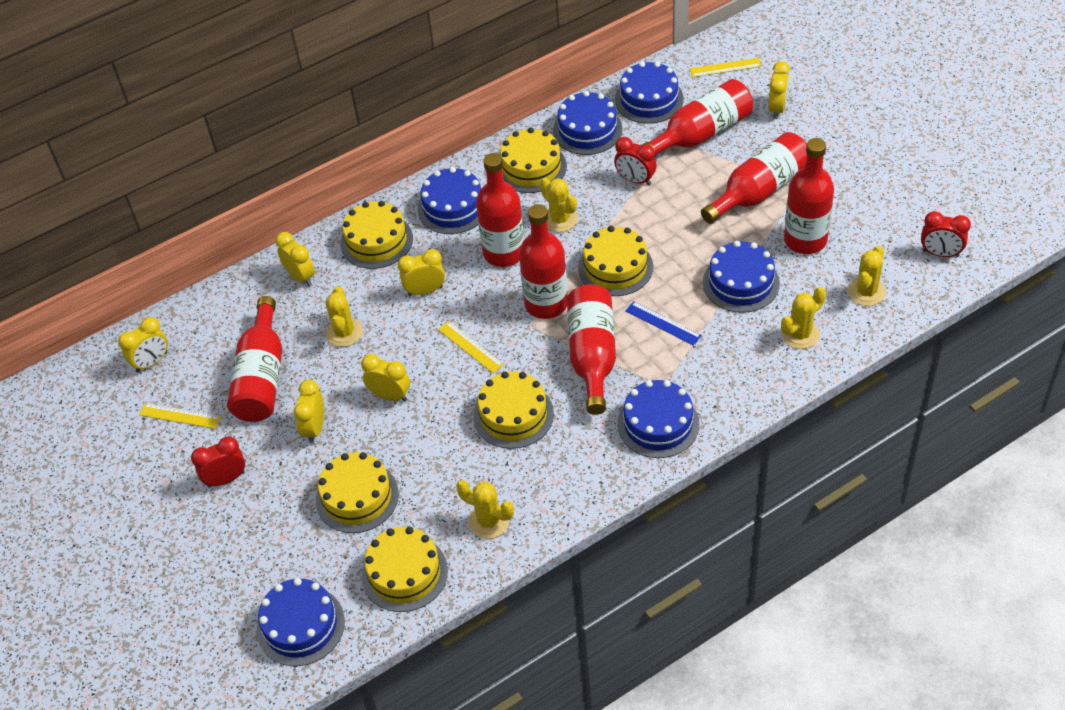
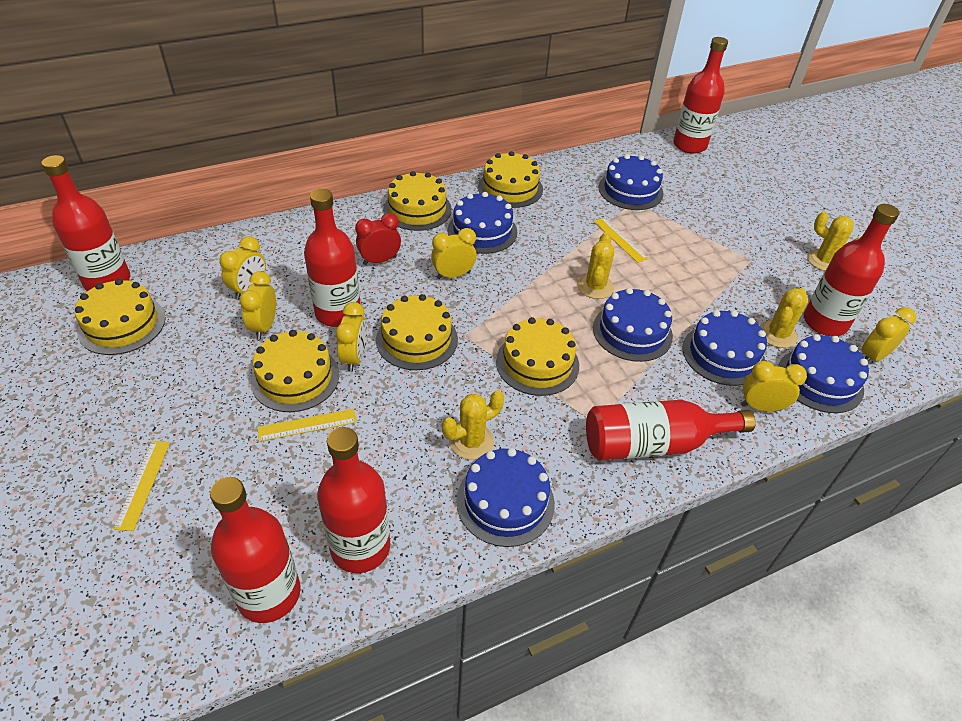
blue ruler: 1 -> 0
red clock: 3 -> 1
yellow cactus: 5 -> 4

